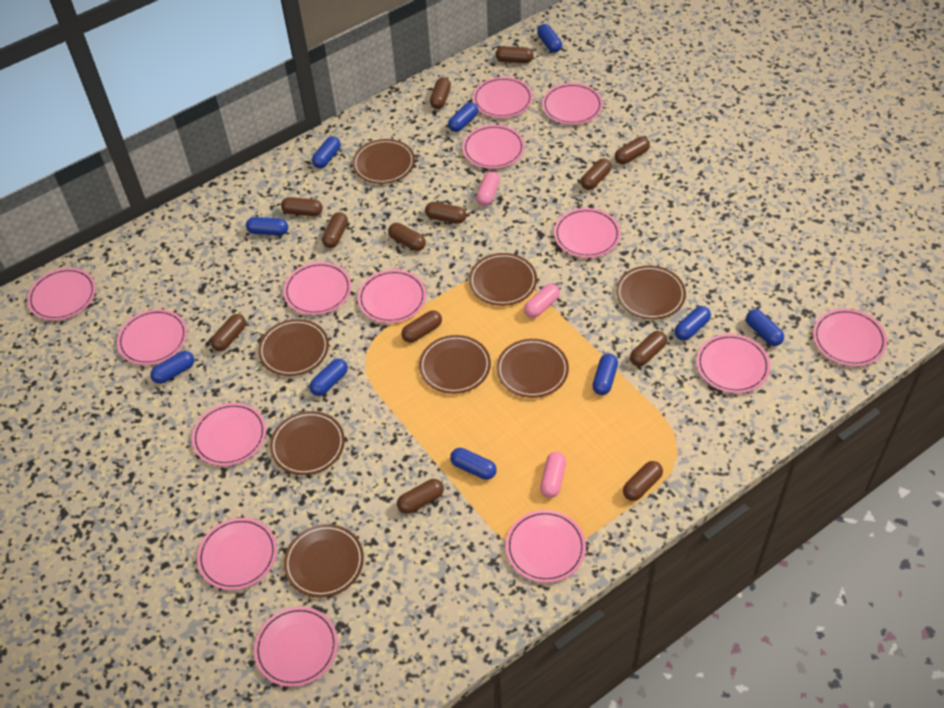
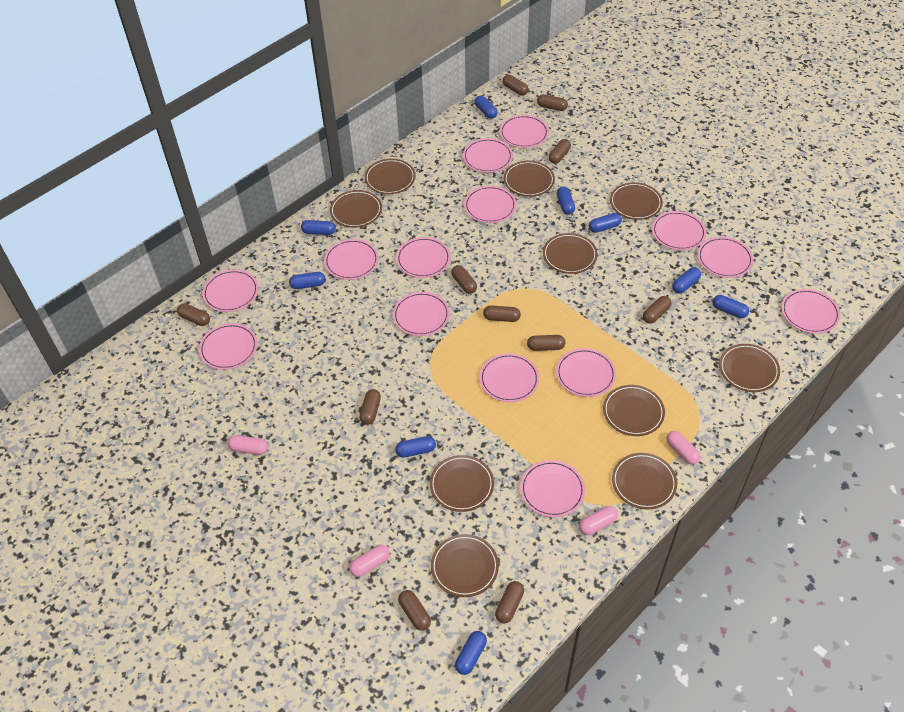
blue capsule: 10 -> 9
brown capsule: 13 -> 11
brown plate: 8 -> 10
pink capsule: 3 -> 4

